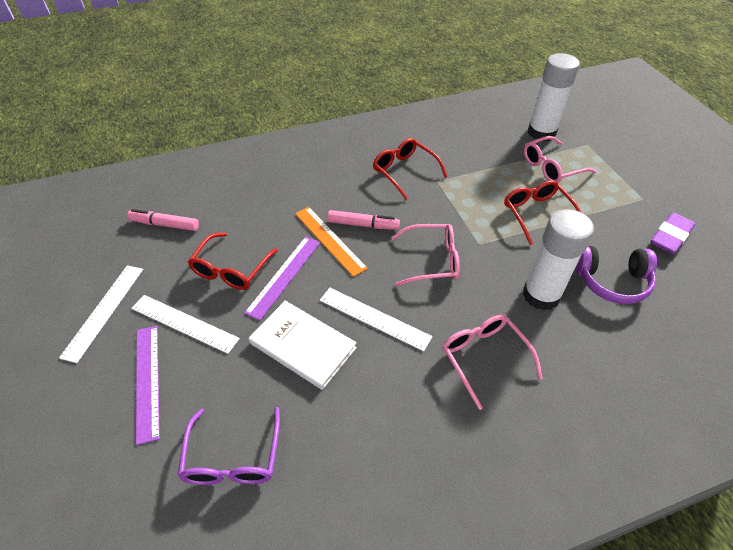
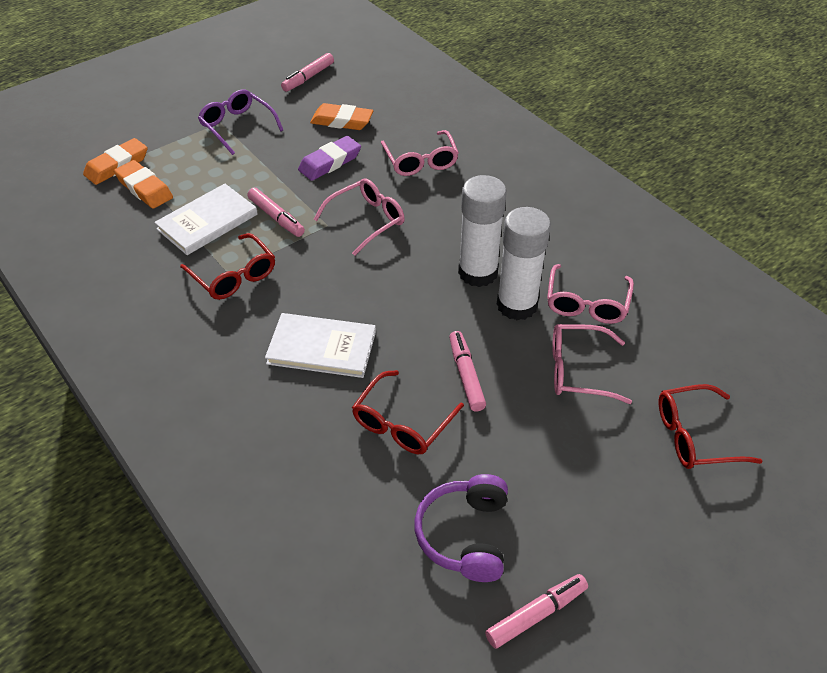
orange eraser: 0 -> 3
orange ruler: 1 -> 0
pink glasses: 3 -> 4
pink marker: 2 -> 4
purple ruler: 2 -> 0
white book: 1 -> 2
white ruler: 3 -> 0

